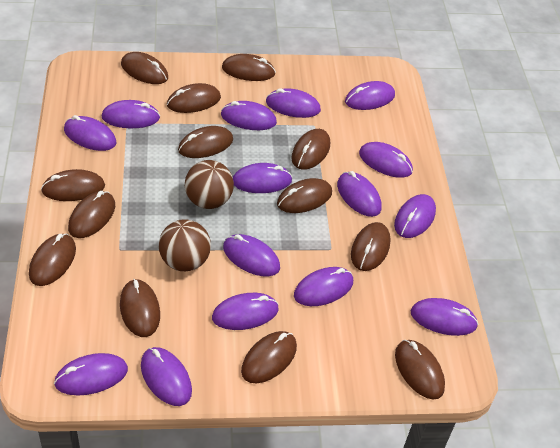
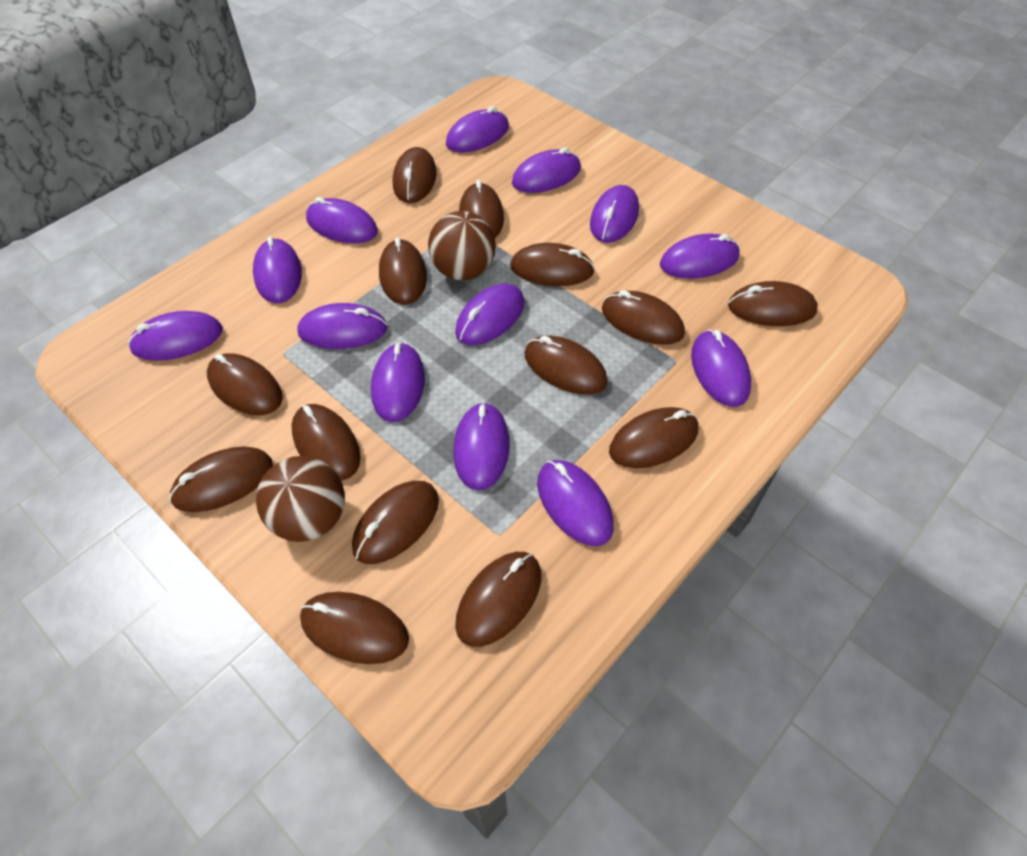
brown mouse: 13 -> 14
purple mouse: 15 -> 13

